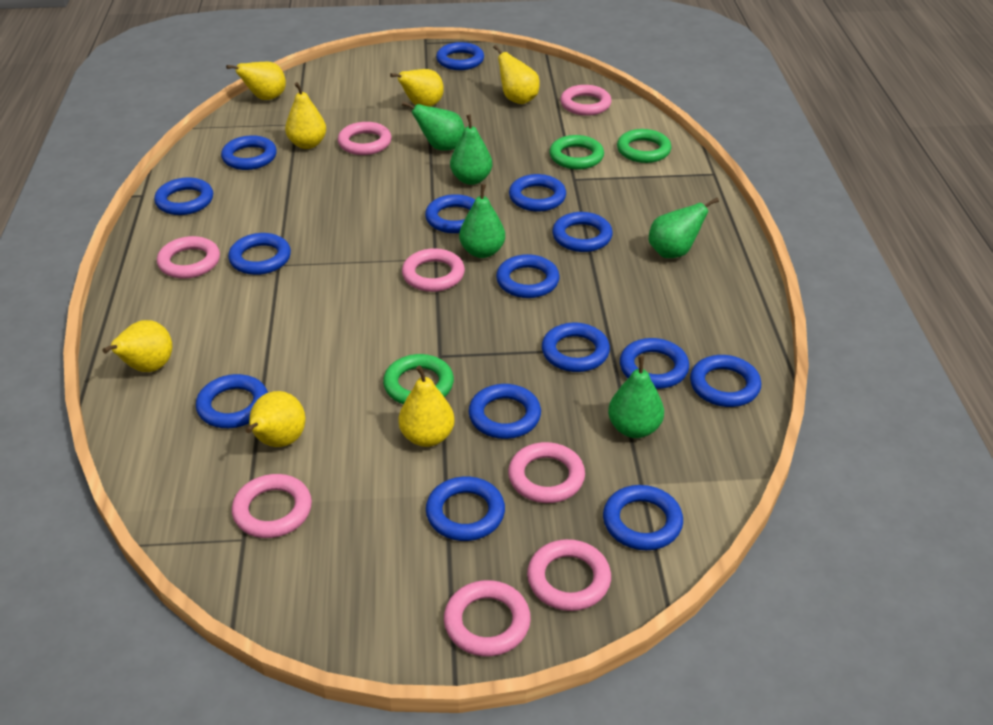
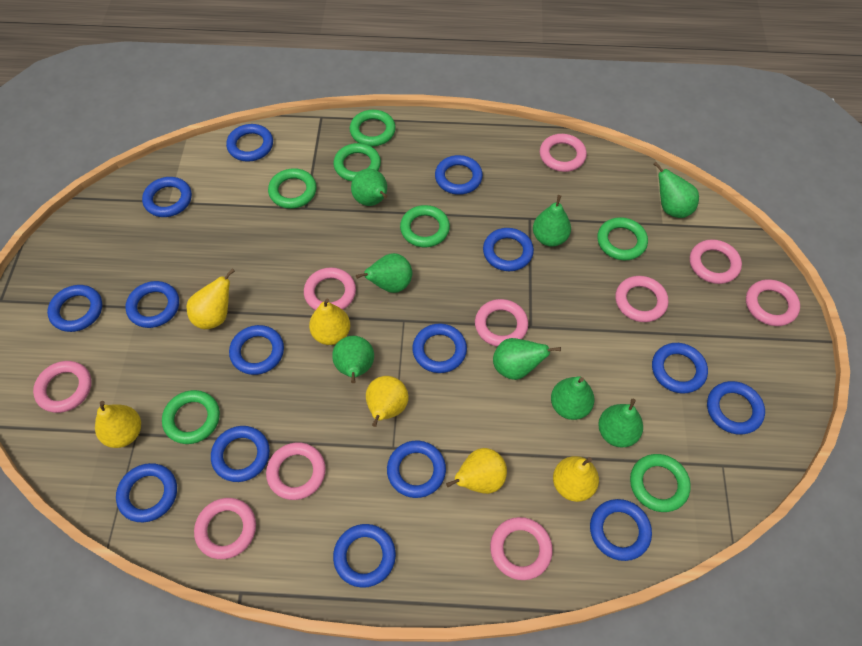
green pear: 5 -> 8
green ring: 3 -> 7
pink ring: 8 -> 10
yellow pear: 7 -> 6

